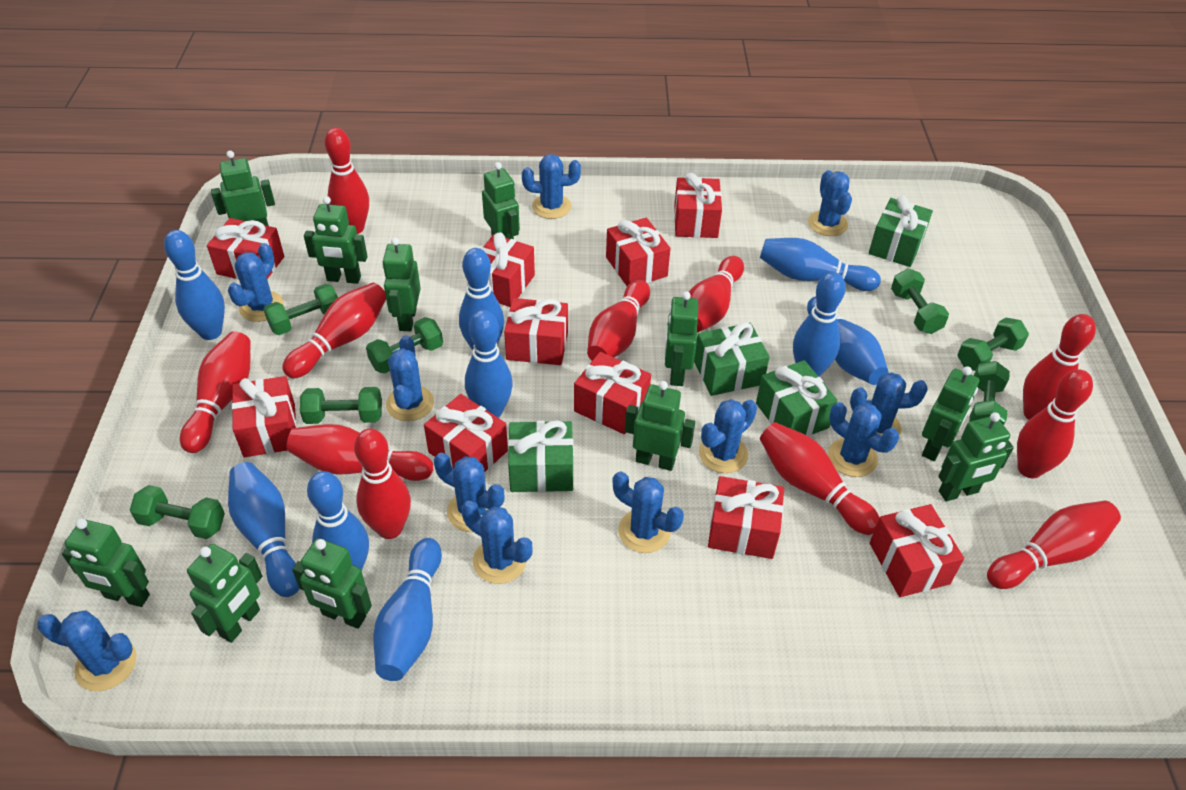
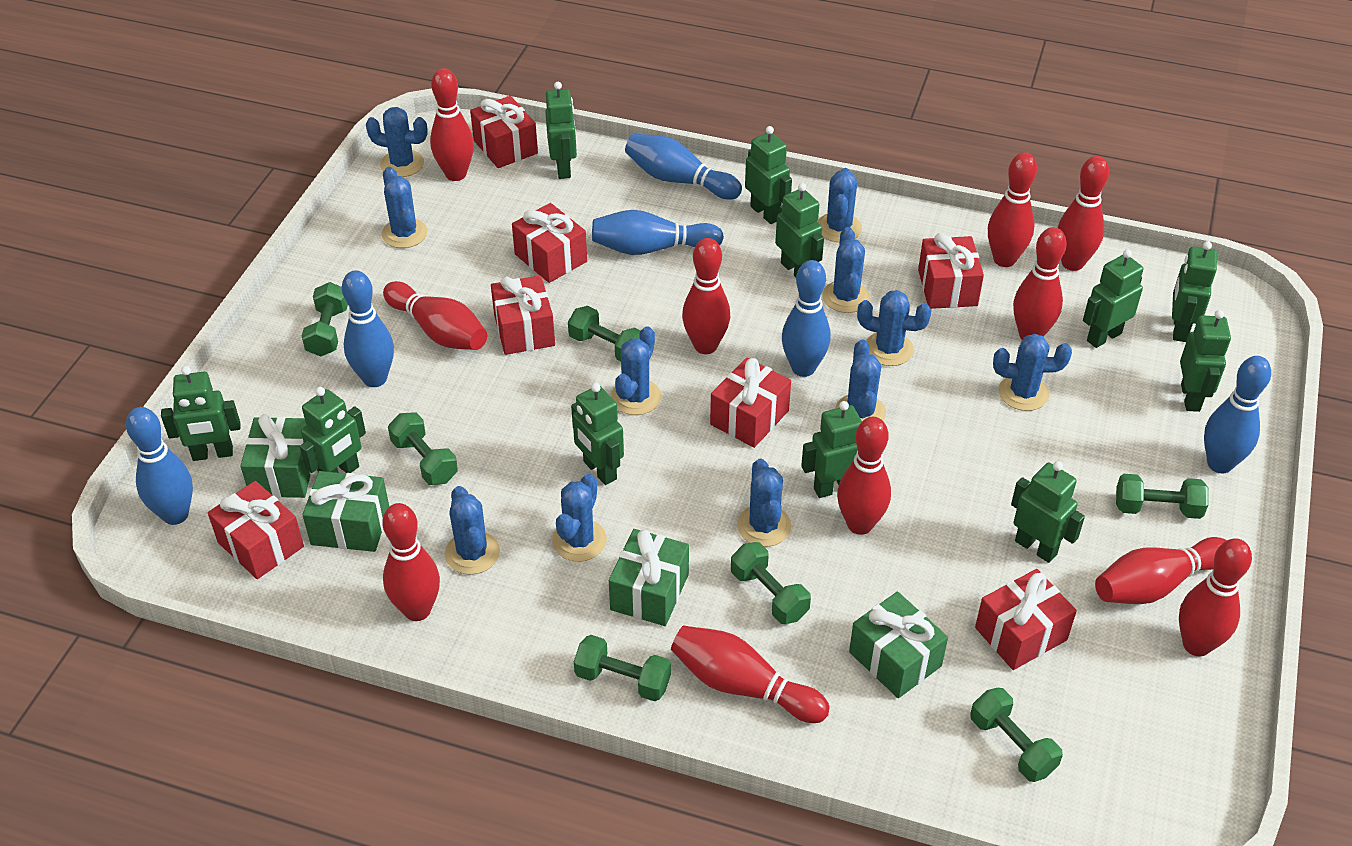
blue bowling pin: 9 -> 6
red gift: 10 -> 7

